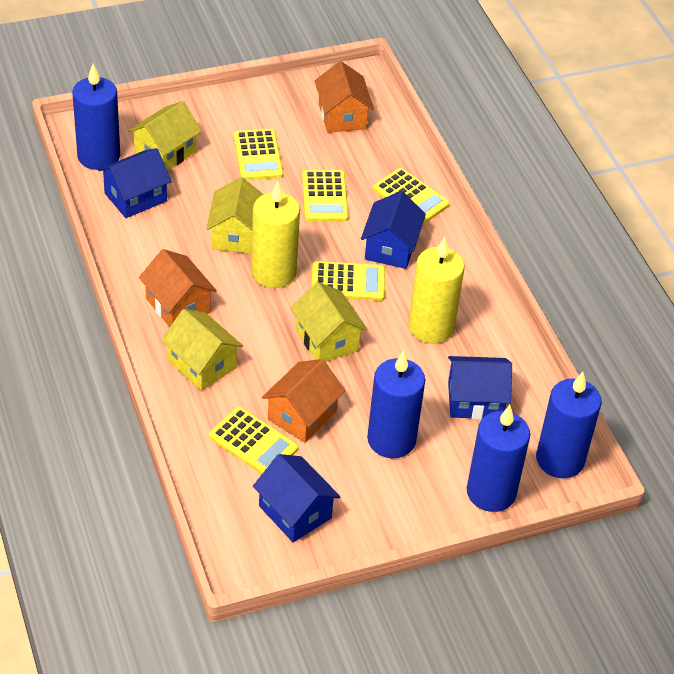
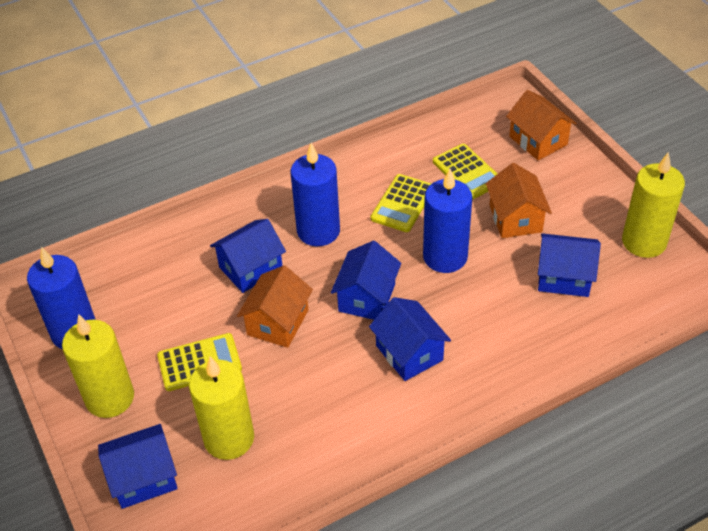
blue candle: 4 -> 3
blue house: 4 -> 5
yellow calculator: 5 -> 3
yellow candle: 2 -> 3
yellow house: 4 -> 0

